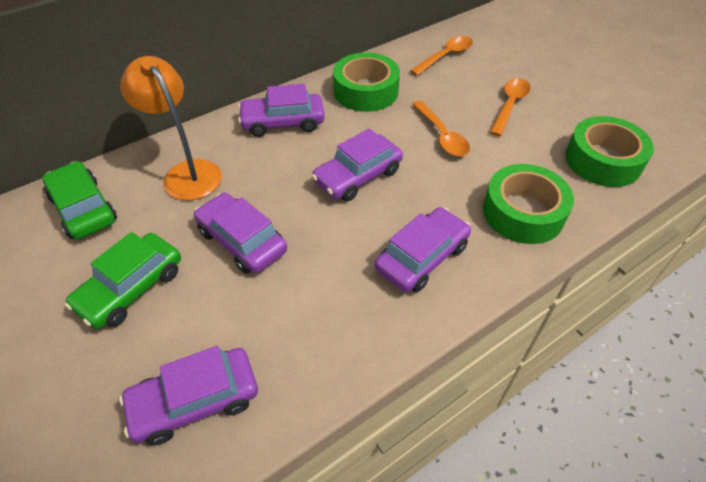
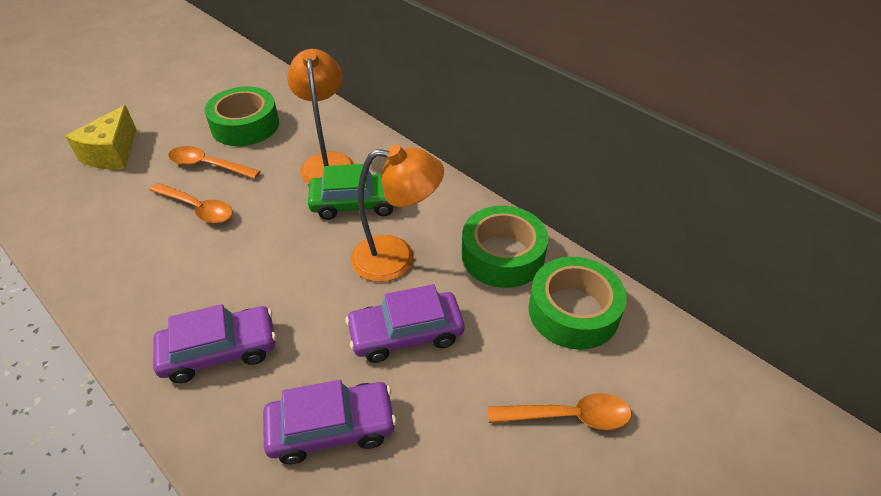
green car: 2 -> 1
orange lamp: 1 -> 2
purple car: 5 -> 3
yellow cheese: 0 -> 1

